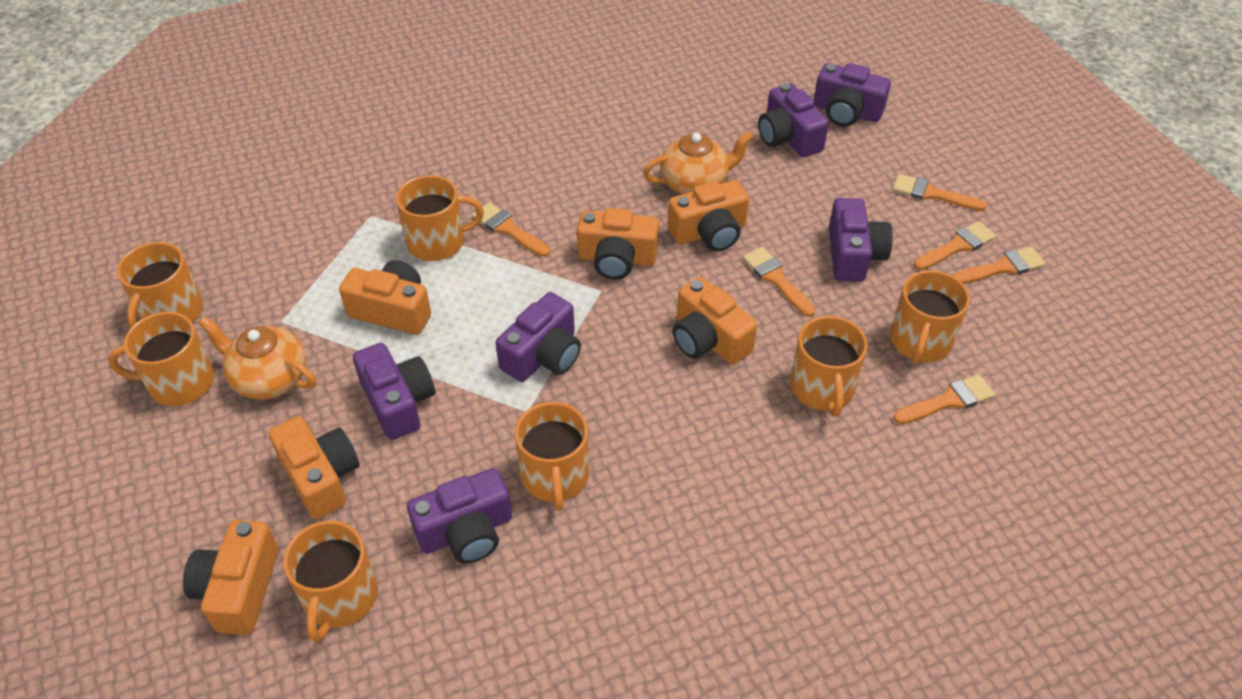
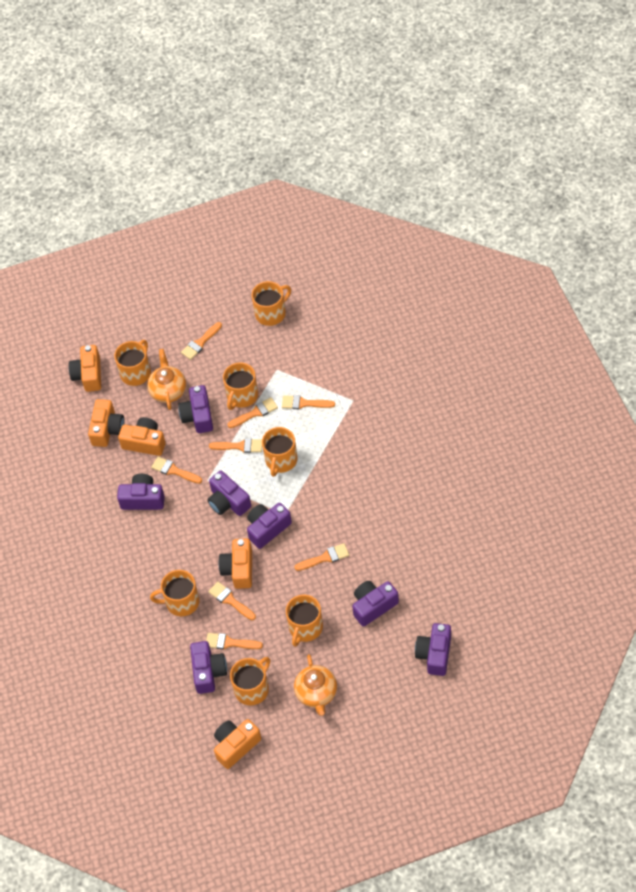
orange brush: 6 -> 8
orange camera: 6 -> 5
purple camera: 6 -> 7

